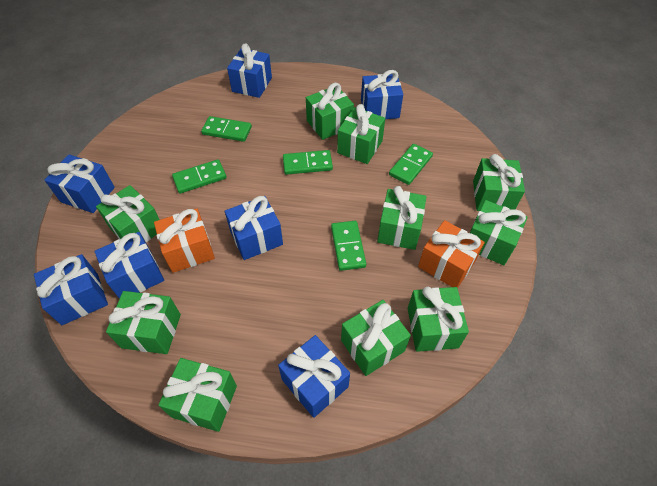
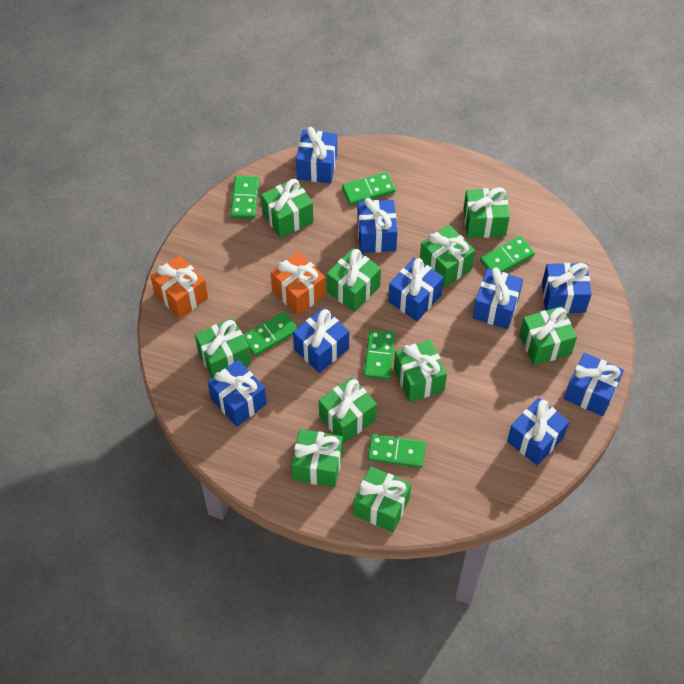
blue gift: 7 -> 9
green domino: 5 -> 6

